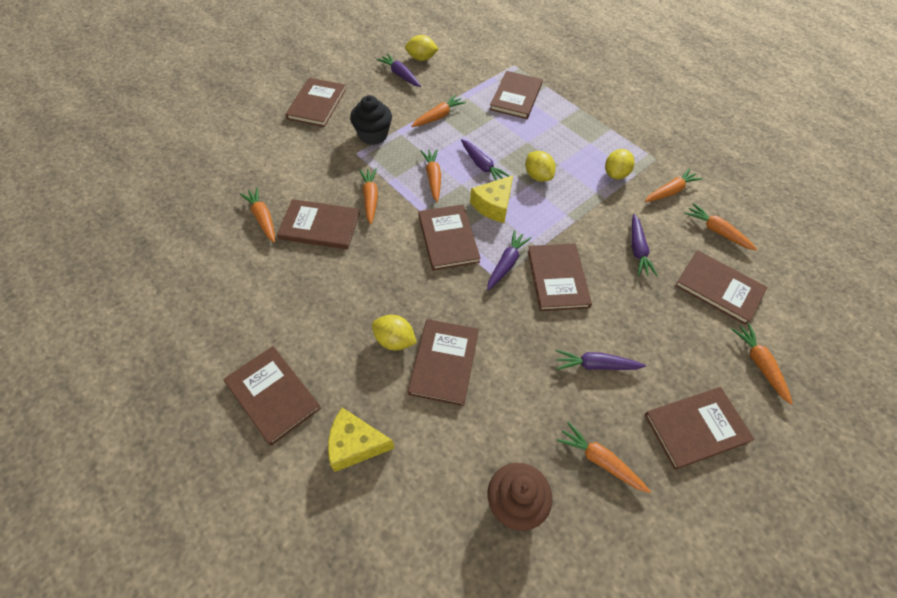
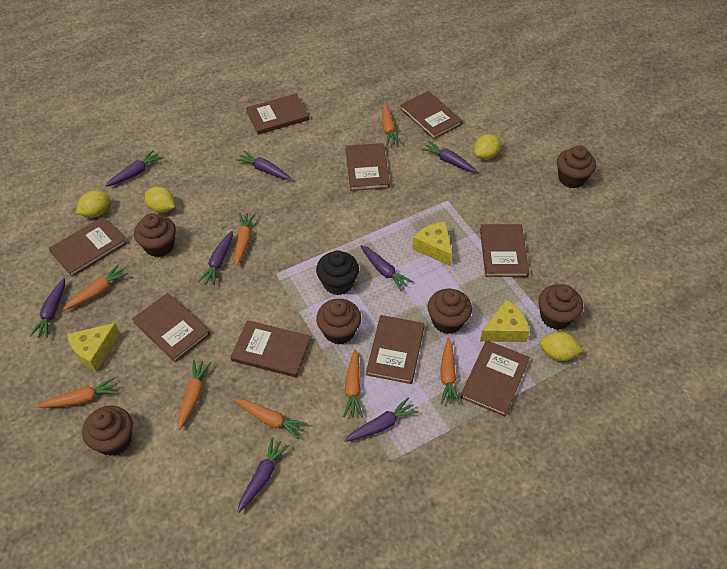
brown cupcake: 1 -> 6
purple carrot: 5 -> 8
yellow cheese: 2 -> 3

